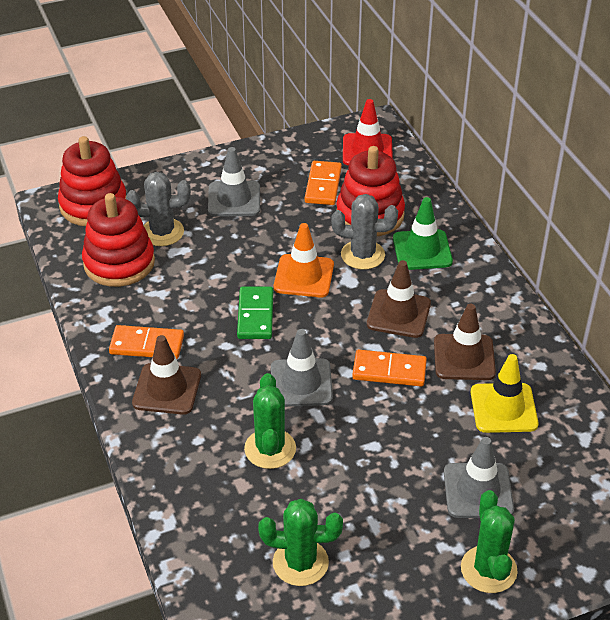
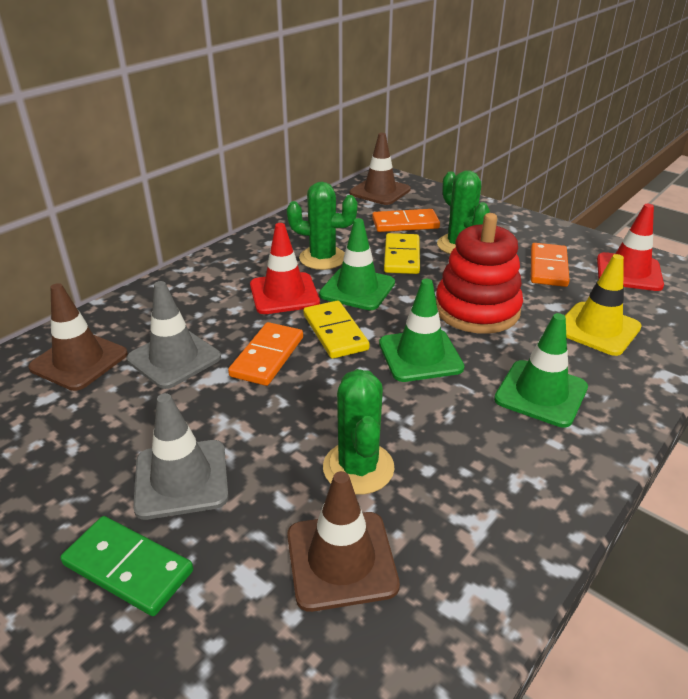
green traffic cone: 1 -> 3
grey cactus: 2 -> 0
grey traffic cone: 3 -> 2
orange traffic cone: 1 -> 0
red stacking toy: 3 -> 1
red traffic cone: 1 -> 2
yellow domino: 0 -> 2

